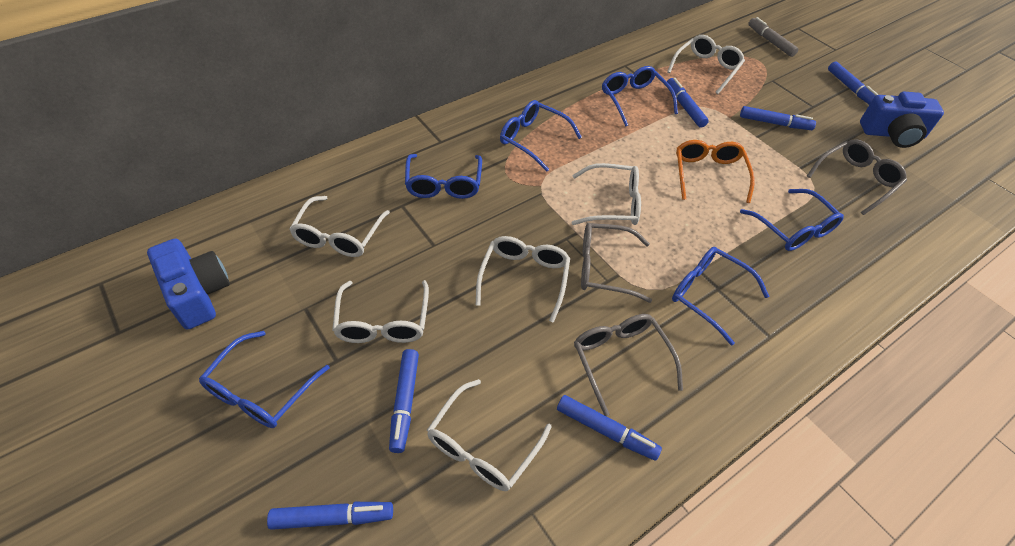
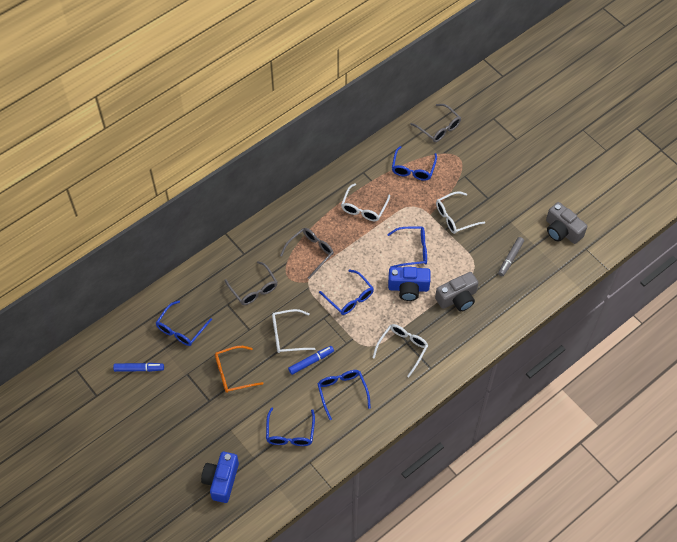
blue marker: 6 -> 2
grey camera: 0 -> 2
white glasses: 6 -> 4

